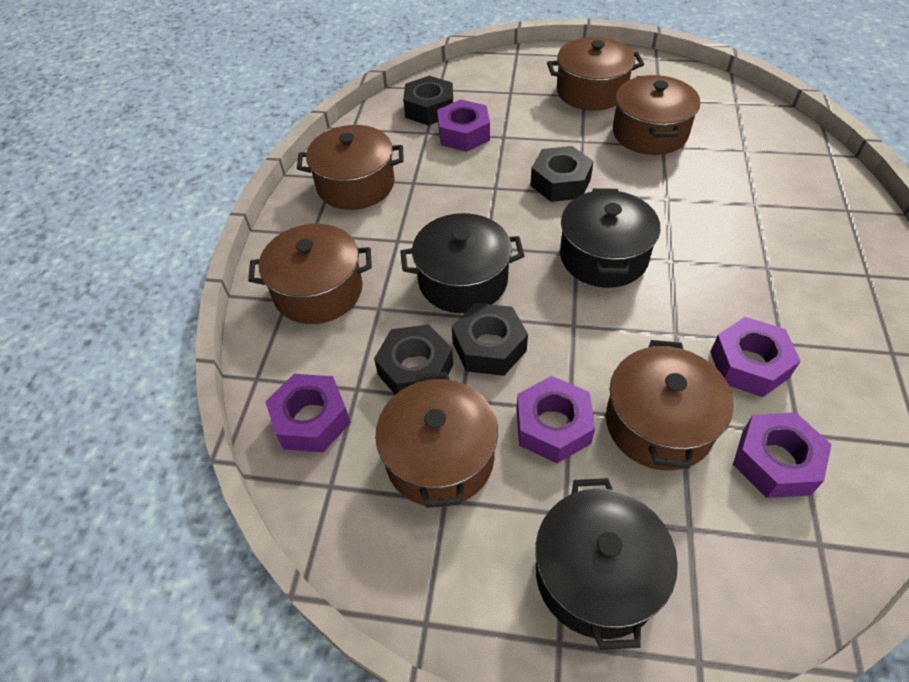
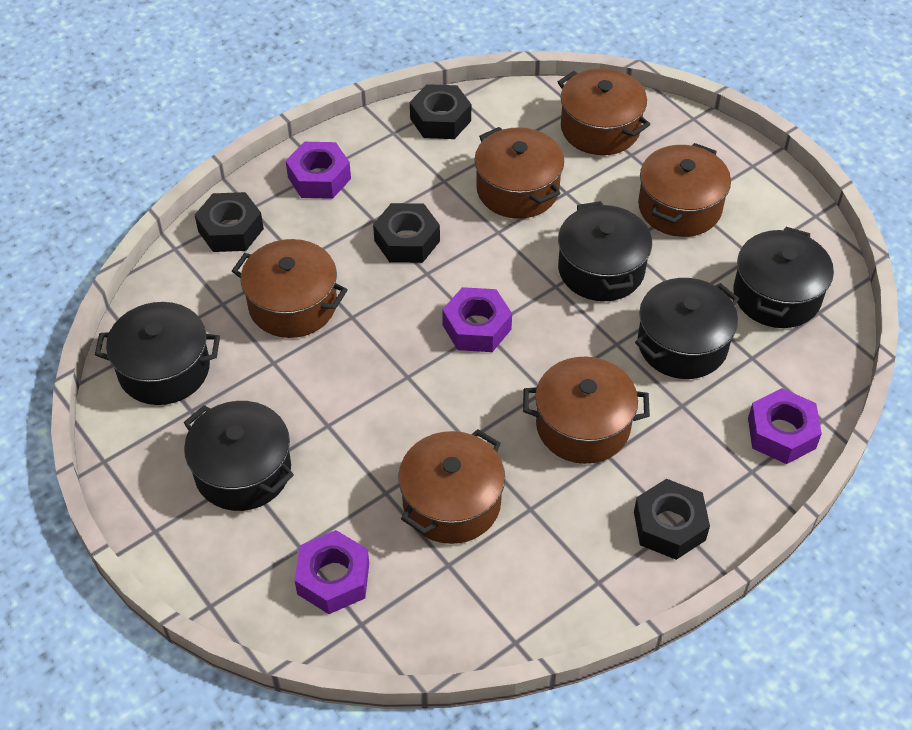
black pot: 3 -> 5
purple nut: 5 -> 4

